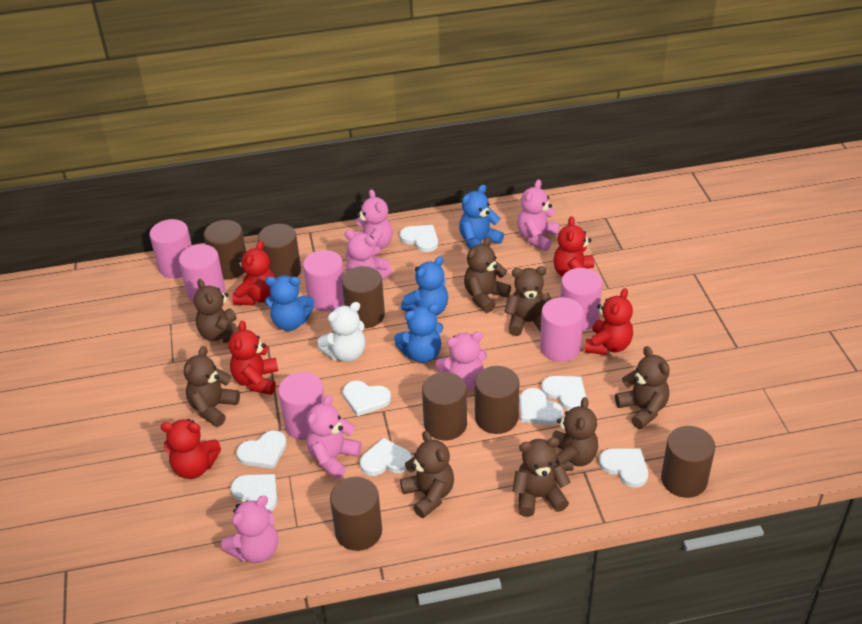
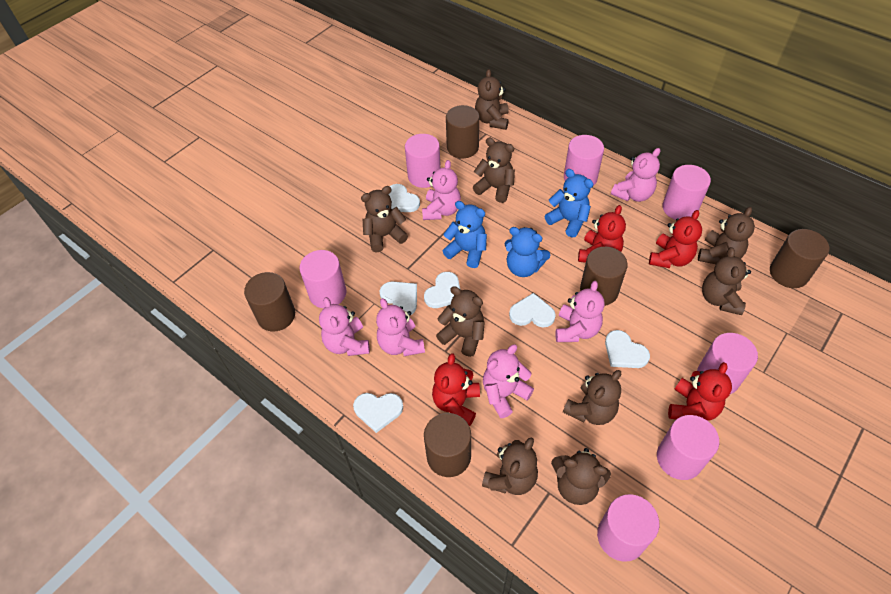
blue teddy bear: 4 -> 3
brown cylinder: 7 -> 5
brown teddy bear: 8 -> 9
pink cylinder: 6 -> 7
red teddy bear: 5 -> 4
white heart: 8 -> 6
white teddy bear: 1 -> 0

